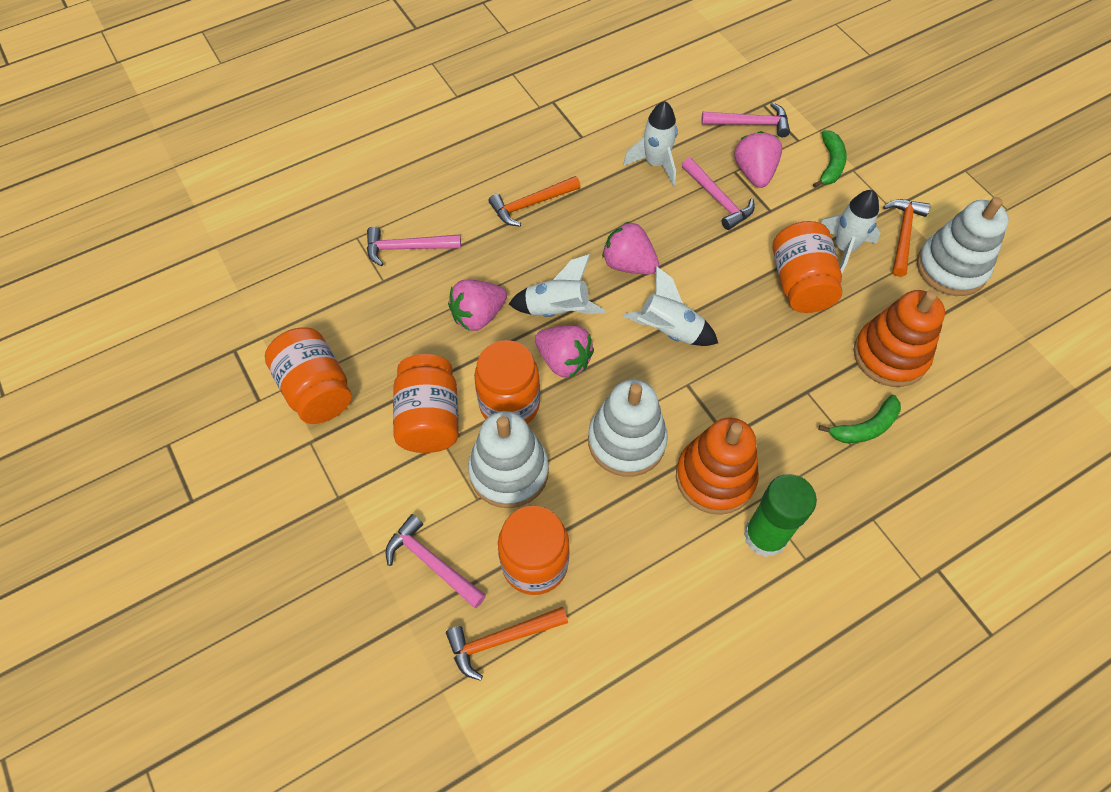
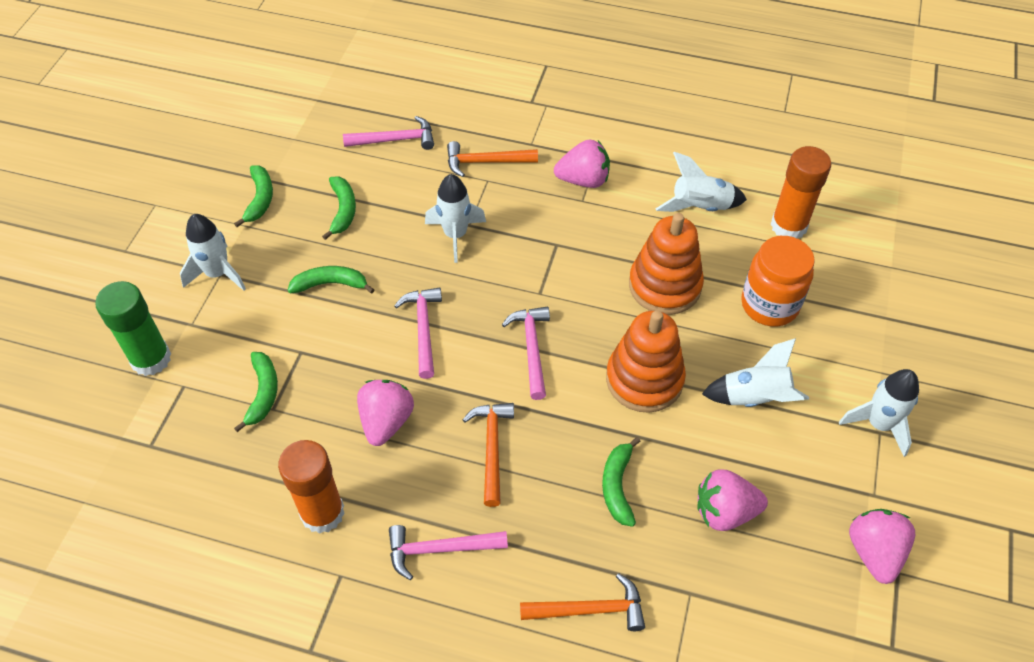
green banana: 2 -> 5
orange glue stick: 0 -> 2
orange jar: 5 -> 1
white rocket: 4 -> 5
white stacking toy: 3 -> 0

